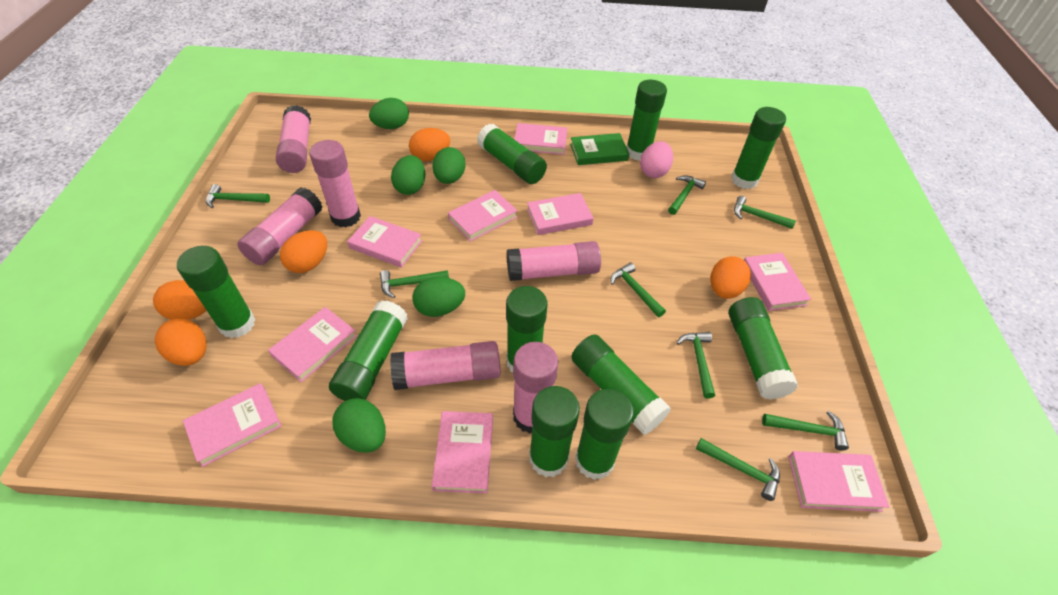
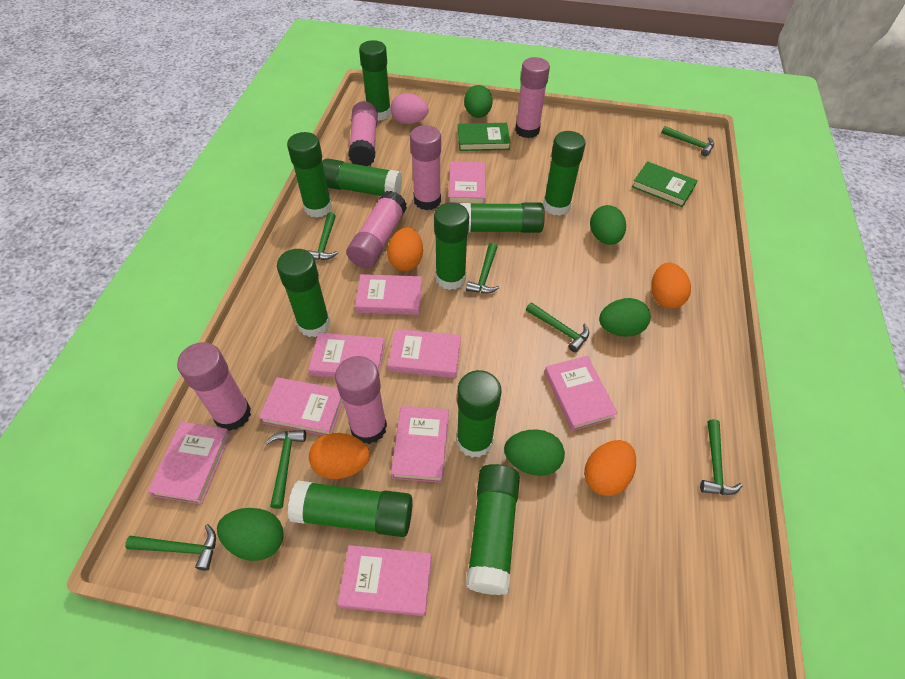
green book: 1 -> 2
green hammer: 8 -> 7
orange egg: 5 -> 4

